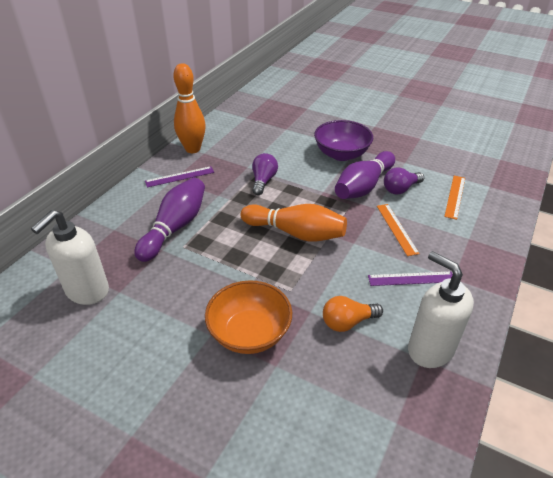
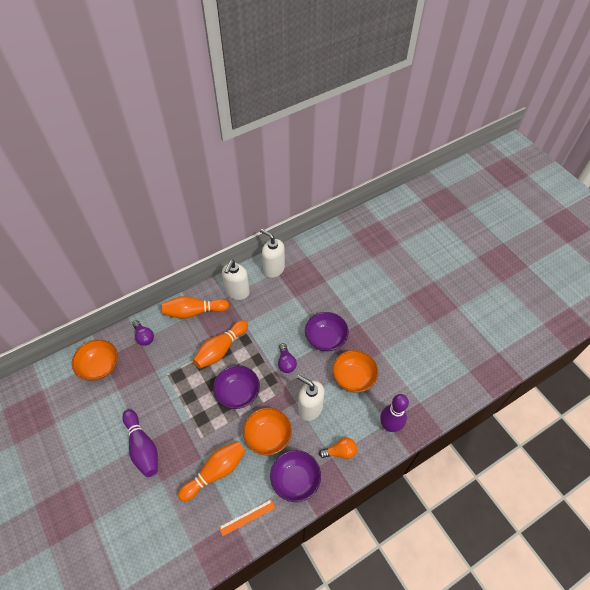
orange bowl: 1 -> 3
orange bowling pin: 2 -> 3
orange ruler: 2 -> 1
purple bowl: 1 -> 3
purple ruler: 2 -> 0
white soap dispenser: 2 -> 3

